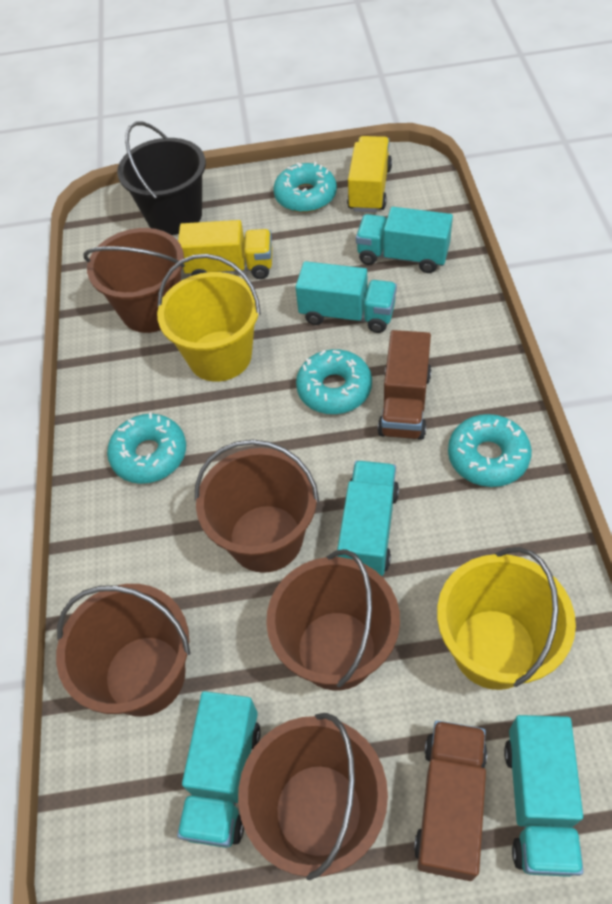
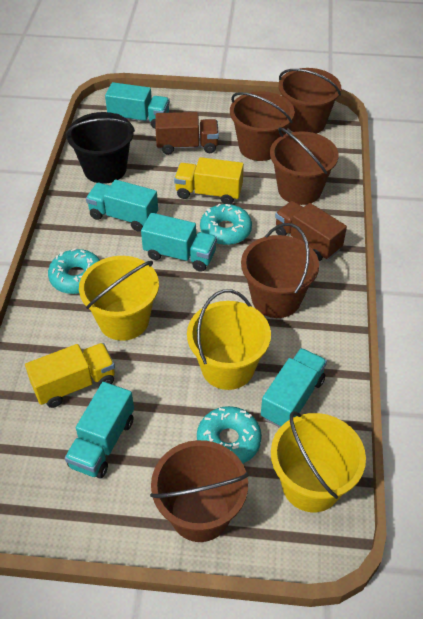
turquoise donut: 4 -> 3
yellow bucket: 2 -> 3

